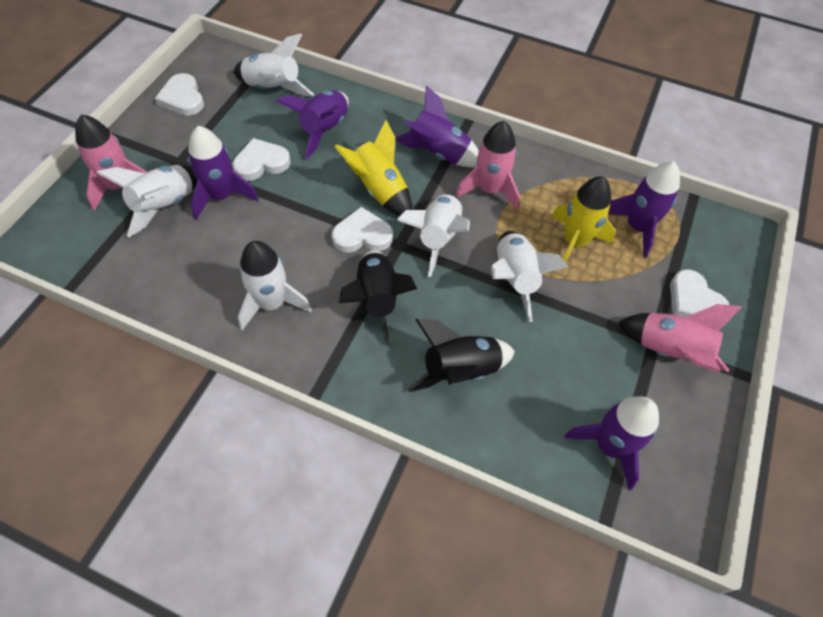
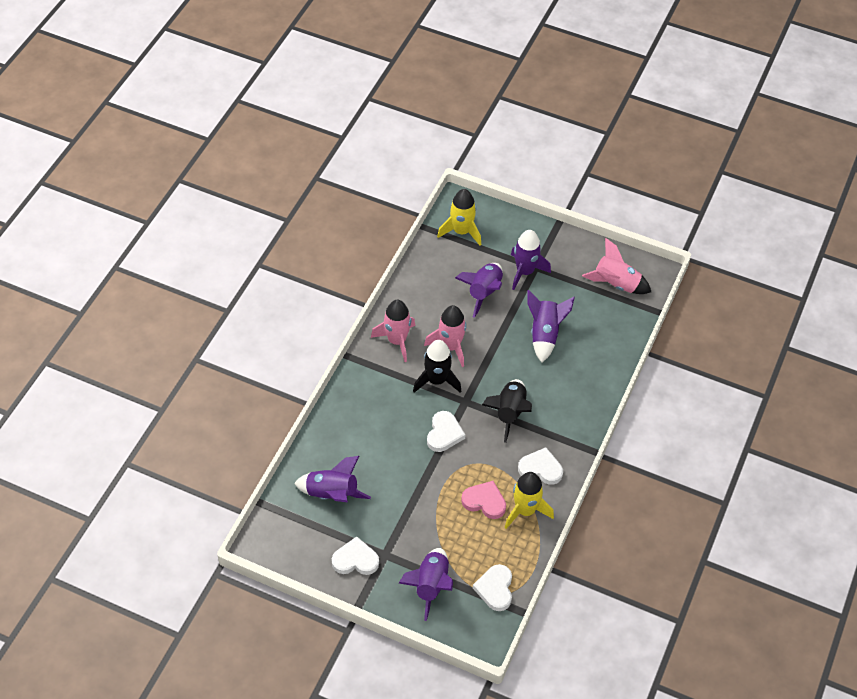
pink heart: 0 -> 1
white rocket: 5 -> 0

